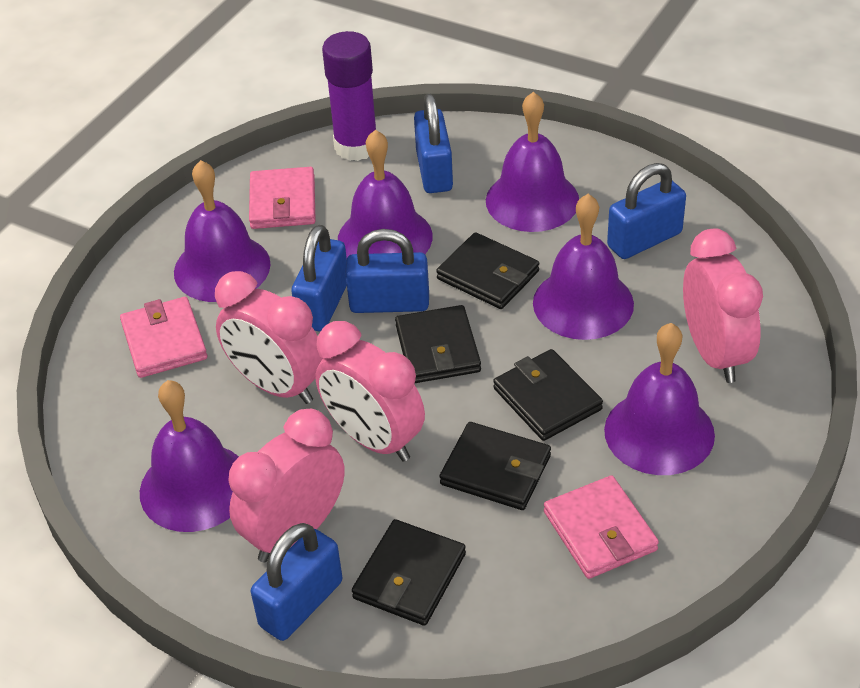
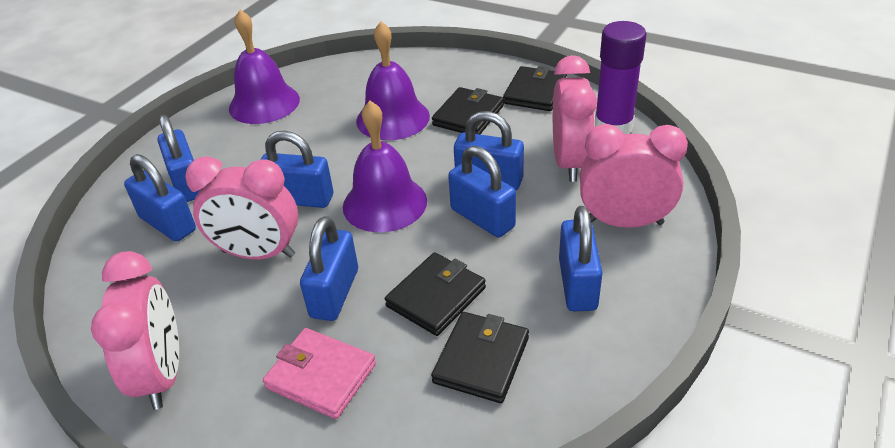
black wallet: 5 -> 4
blue padlock: 5 -> 7
pink wallet: 3 -> 1
purple bell: 6 -> 3

